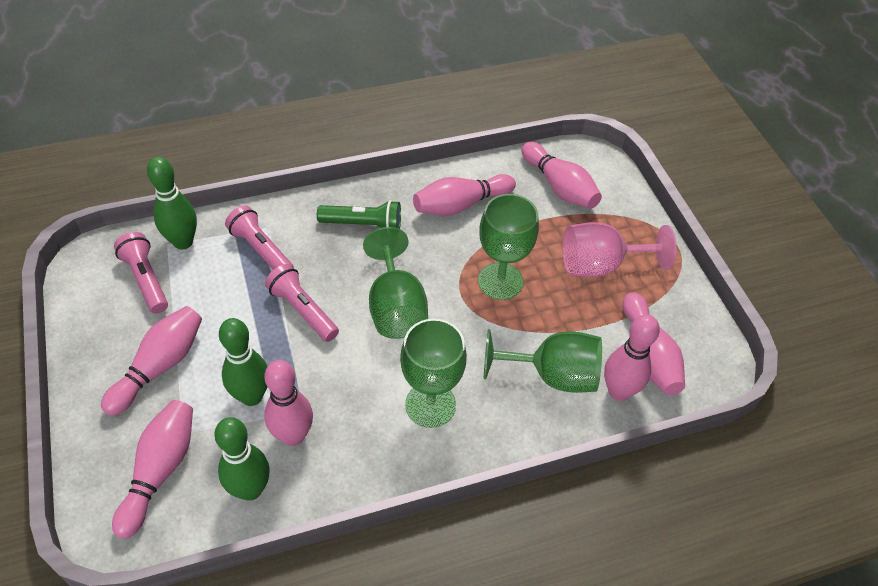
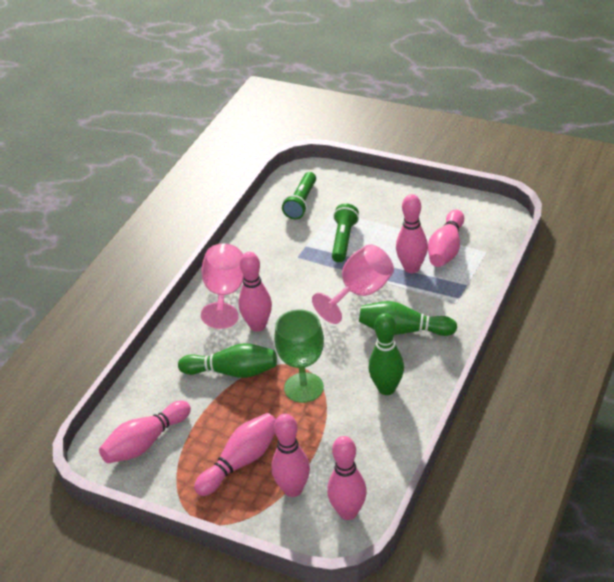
green flashlight: 1 -> 2
green goblet: 4 -> 1
pink flashlight: 3 -> 0
pink goblet: 1 -> 2

